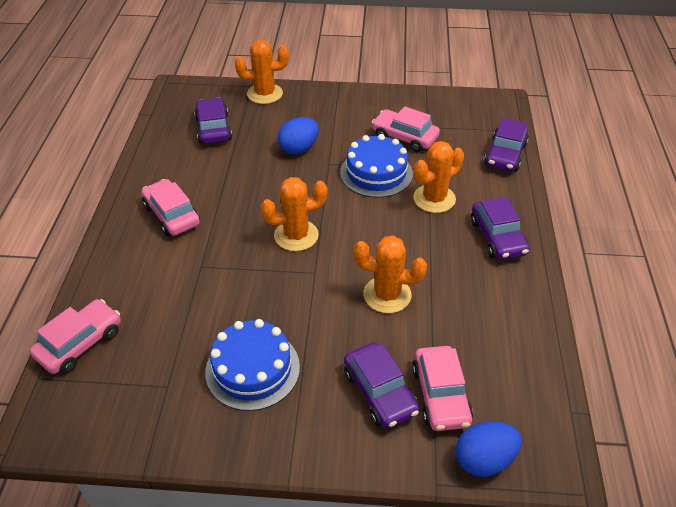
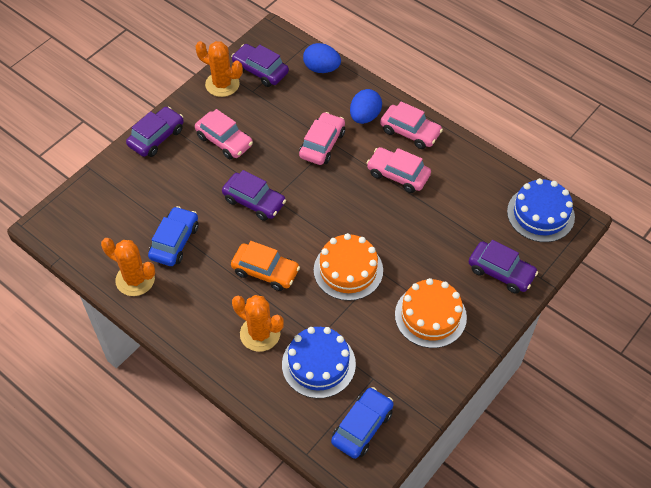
blue car: 0 -> 2
orange cactus: 4 -> 3
orange cake: 0 -> 2
orange car: 0 -> 1

